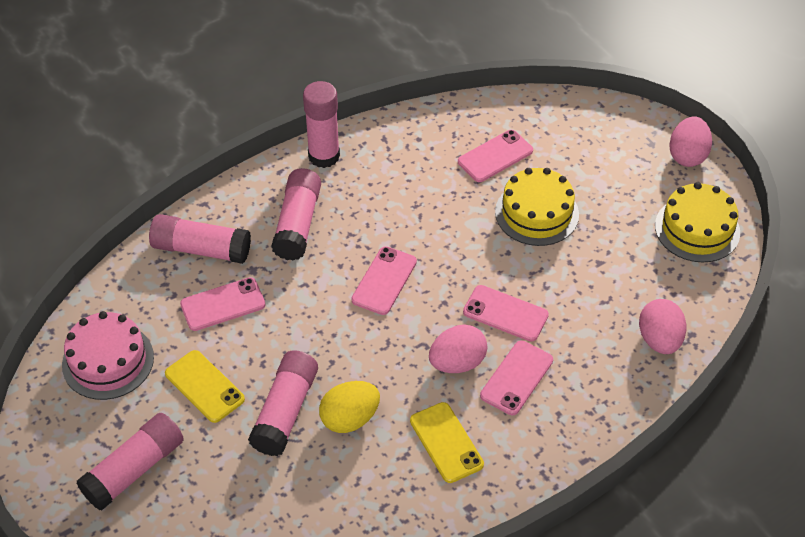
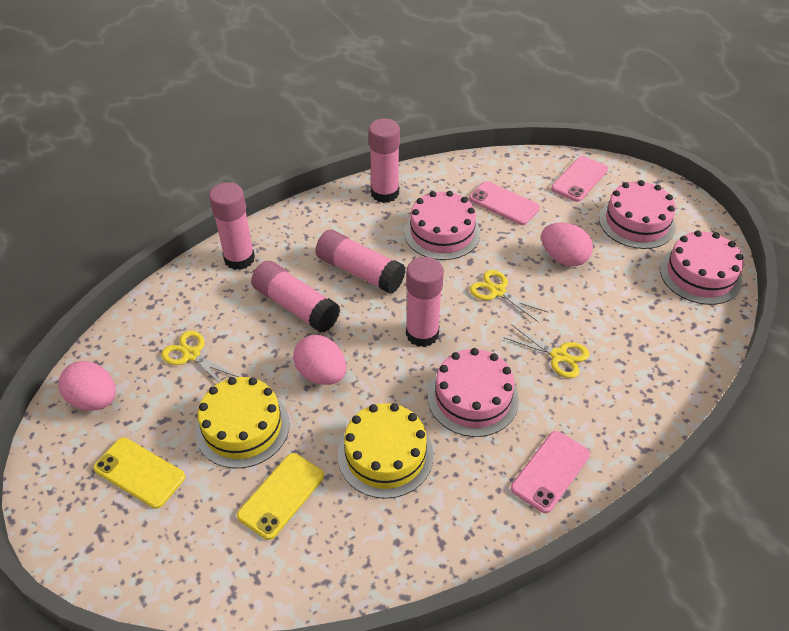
pink cake: 1 -> 4
pink phone: 5 -> 3
yellow egg: 1 -> 0
yellow scissors: 0 -> 3

